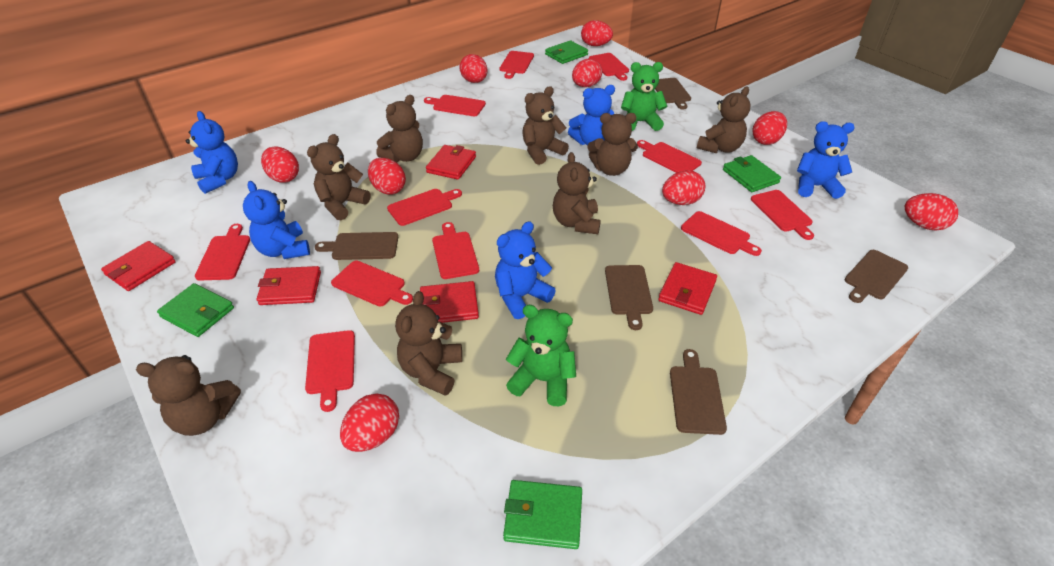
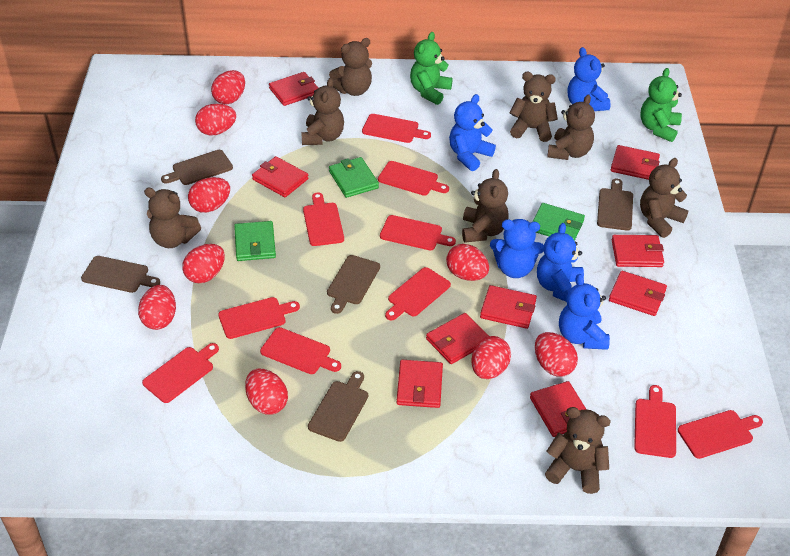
green wallet: 4 -> 3
red cutting board: 11 -> 10
red wallet: 5 -> 9

